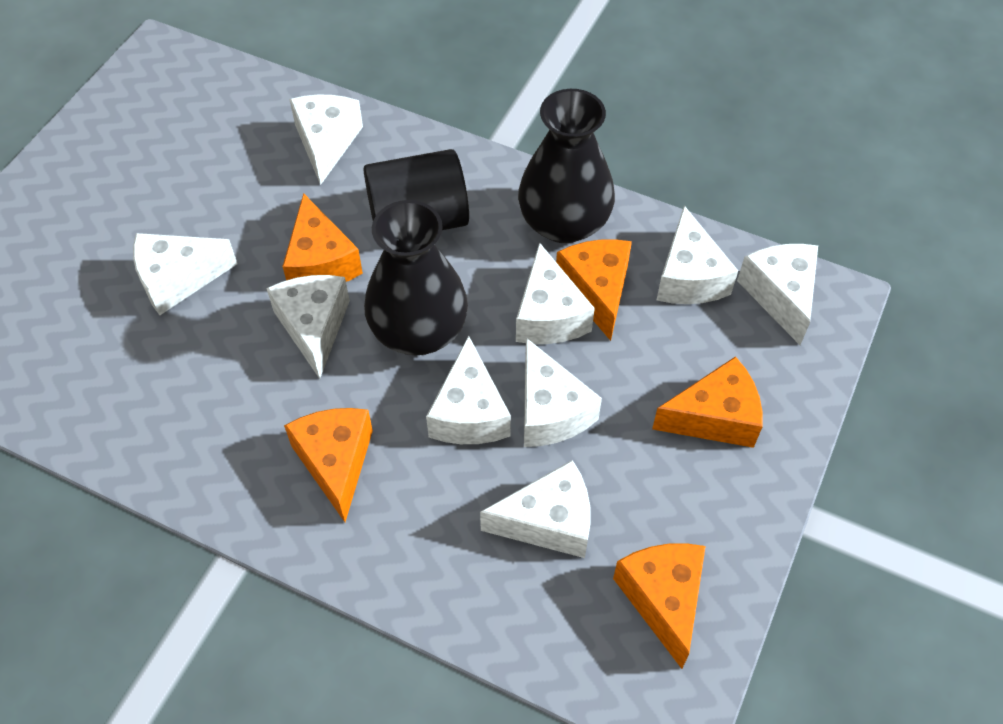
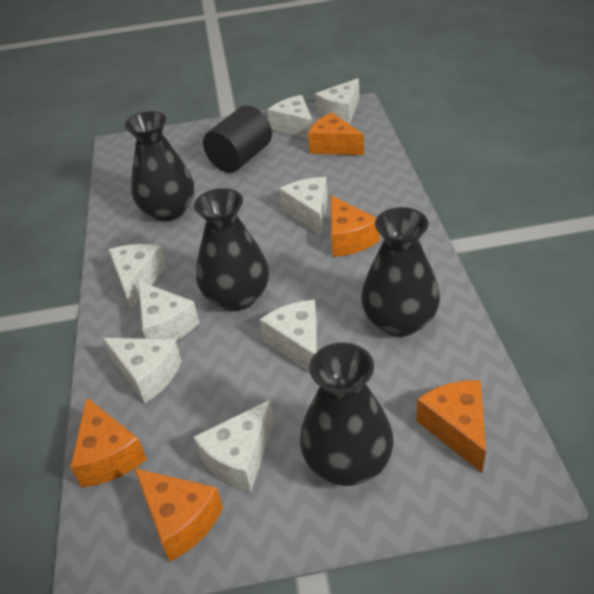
black vase: 2 -> 4
white cheese: 9 -> 8

